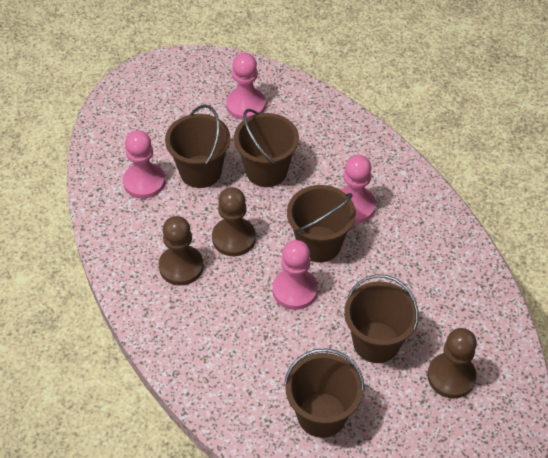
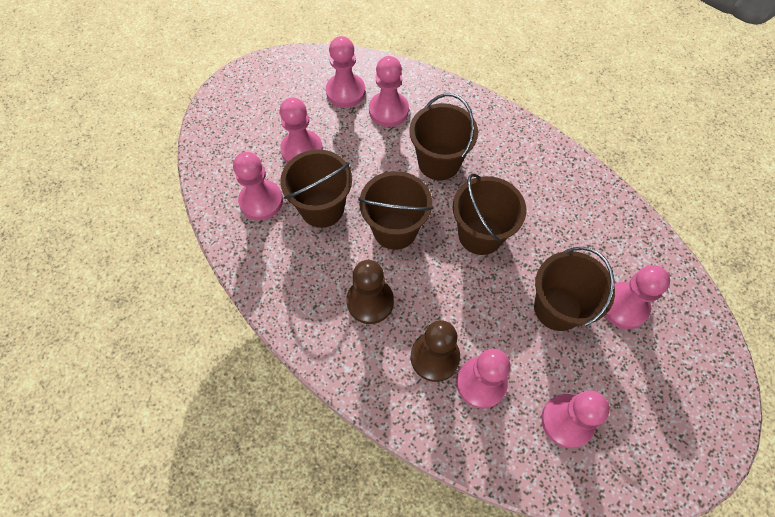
brown pawn: 3 -> 2
pink pawn: 4 -> 7

